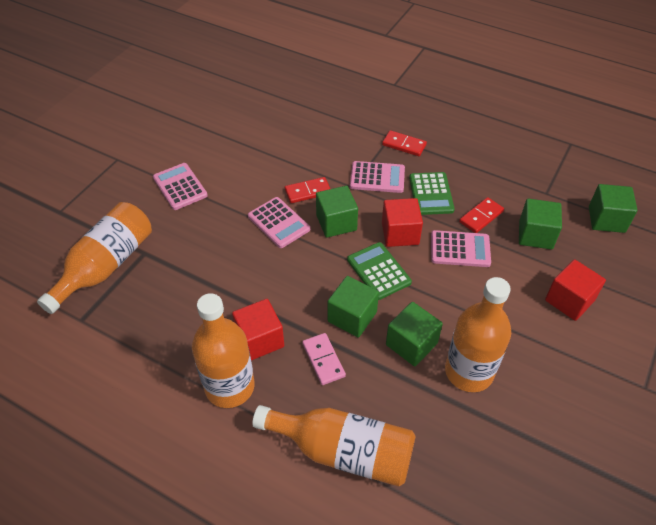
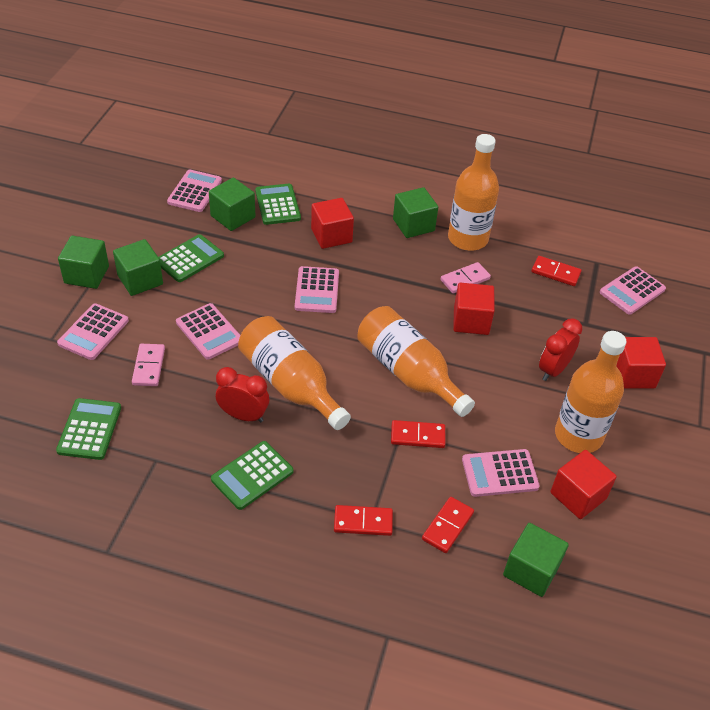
green calculator: 2 -> 4
pink calculator: 4 -> 6
pink domino: 1 -> 2
red clock: 0 -> 2
red cube: 3 -> 4
red domino: 3 -> 4

